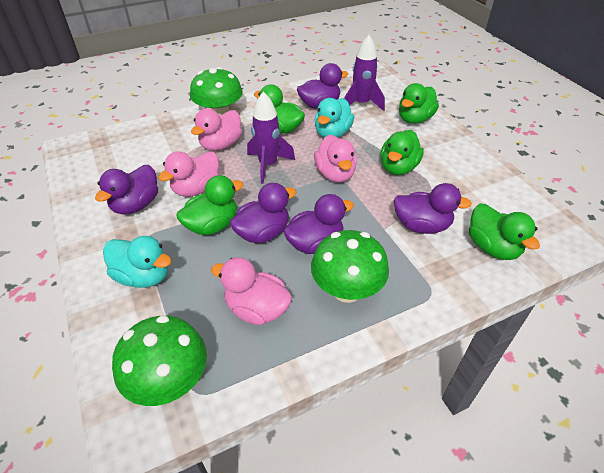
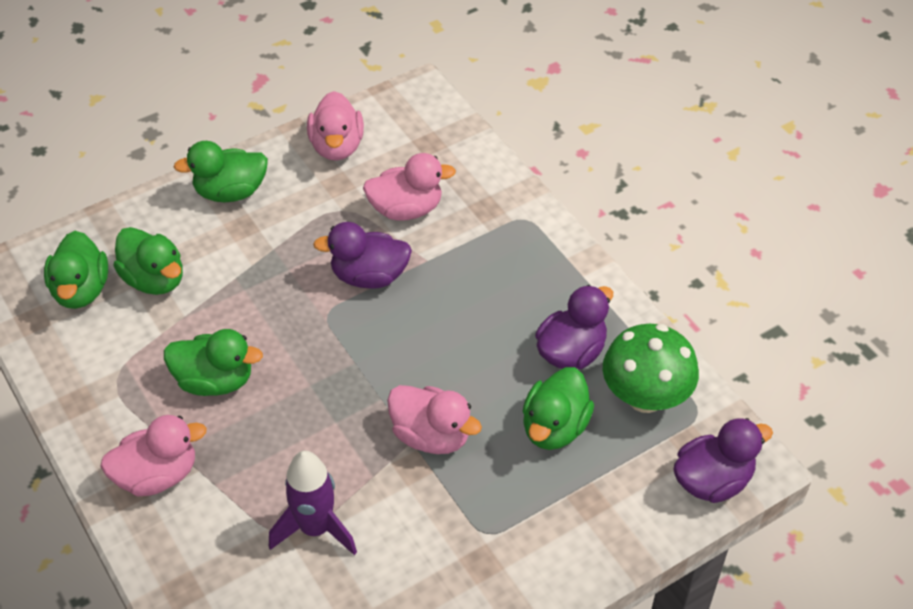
green mushroom: 3 -> 1
purple duck: 5 -> 3
purple rocket: 2 -> 1
turquoise duck: 2 -> 0

